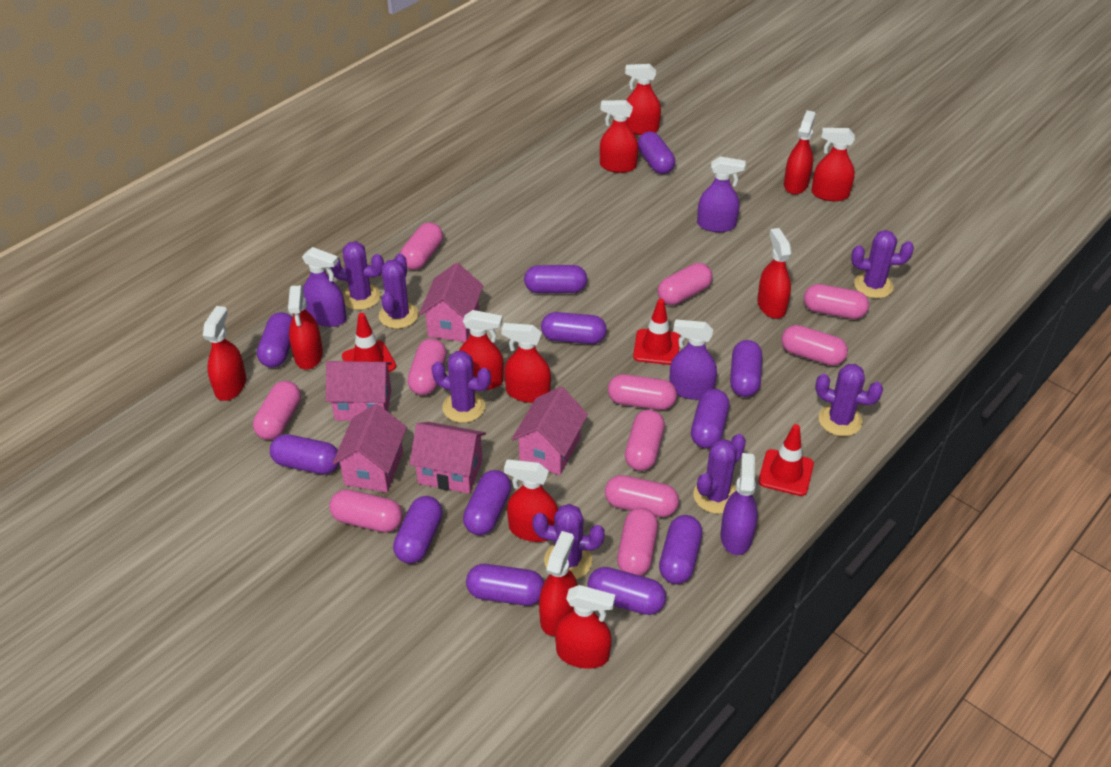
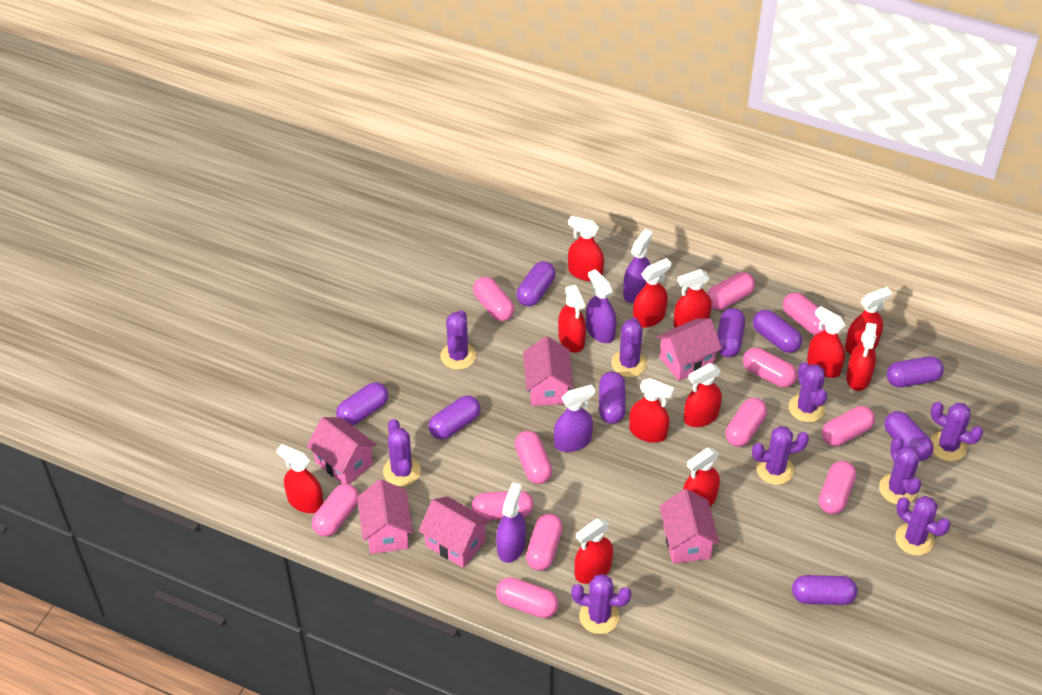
pink capsule: 11 -> 12
pink house: 5 -> 6
purple cactus: 7 -> 9
purple capsule: 12 -> 9
red traffic cone: 3 -> 0

